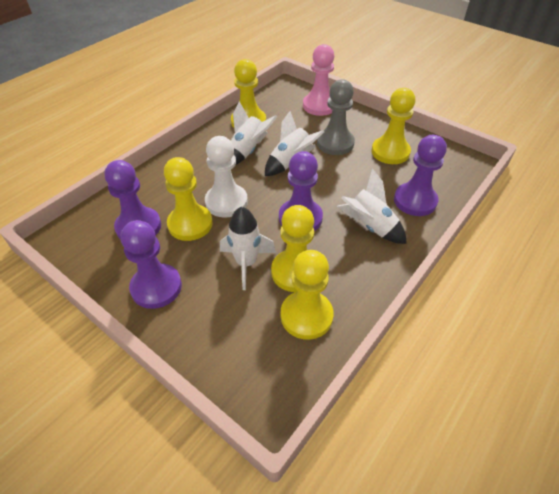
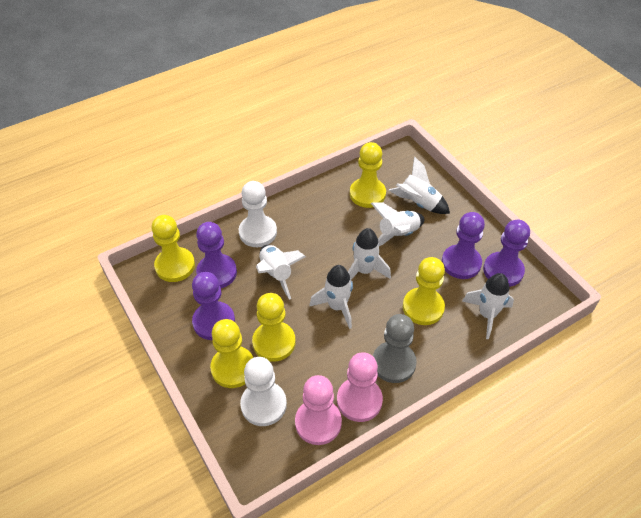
pink pawn: 1 -> 2
white pawn: 1 -> 2
white rocket: 4 -> 6

